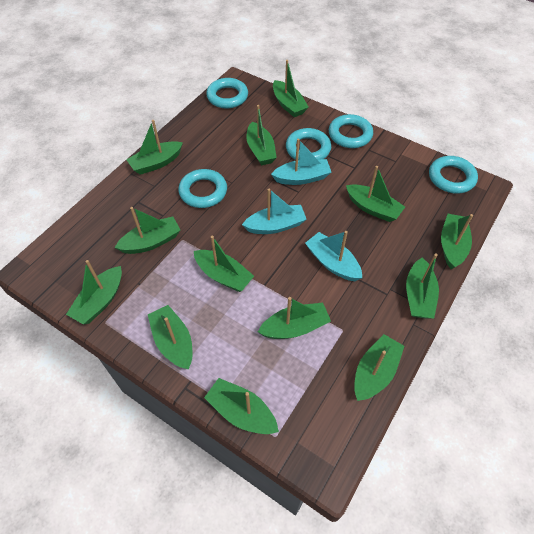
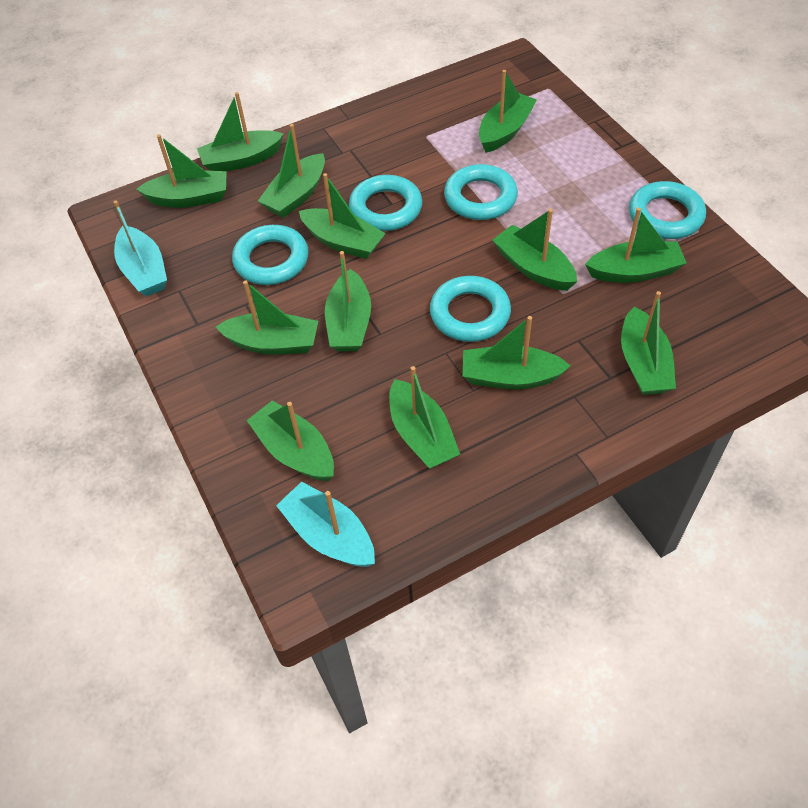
turquoise boat: 3 -> 2

